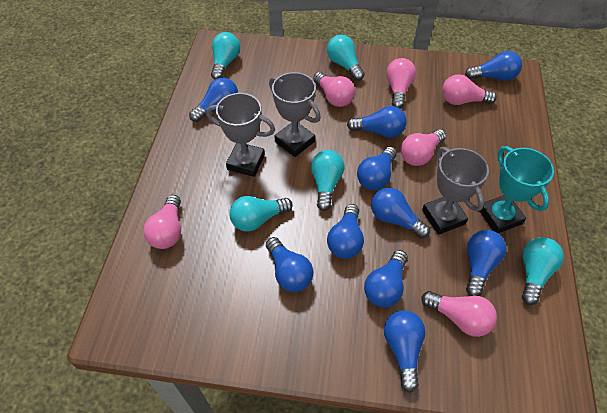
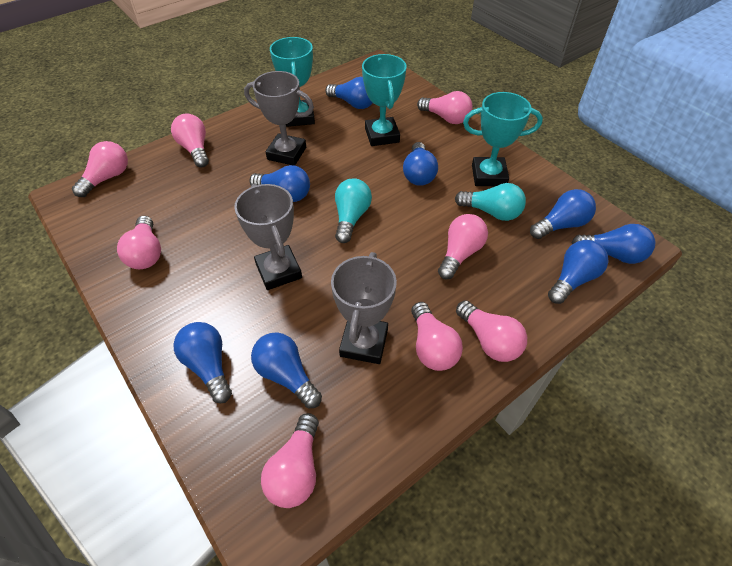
blue light bulb: 10 -> 8
pink light bulb: 6 -> 8
turquoise light bulb: 5 -> 2
turquoise trophy: 1 -> 3

